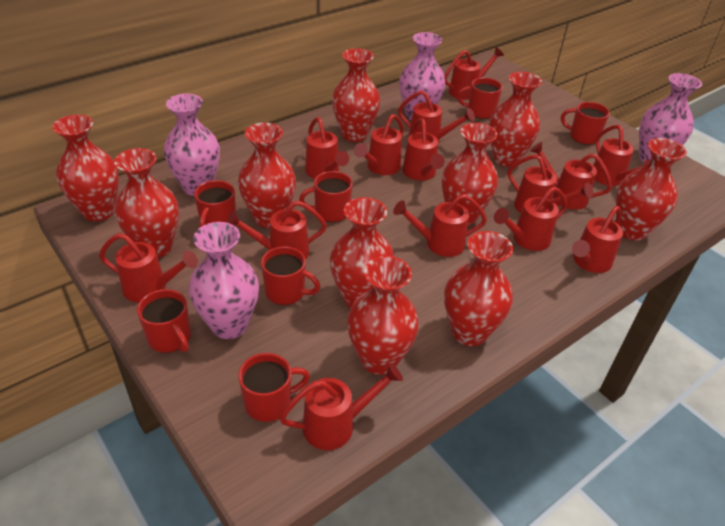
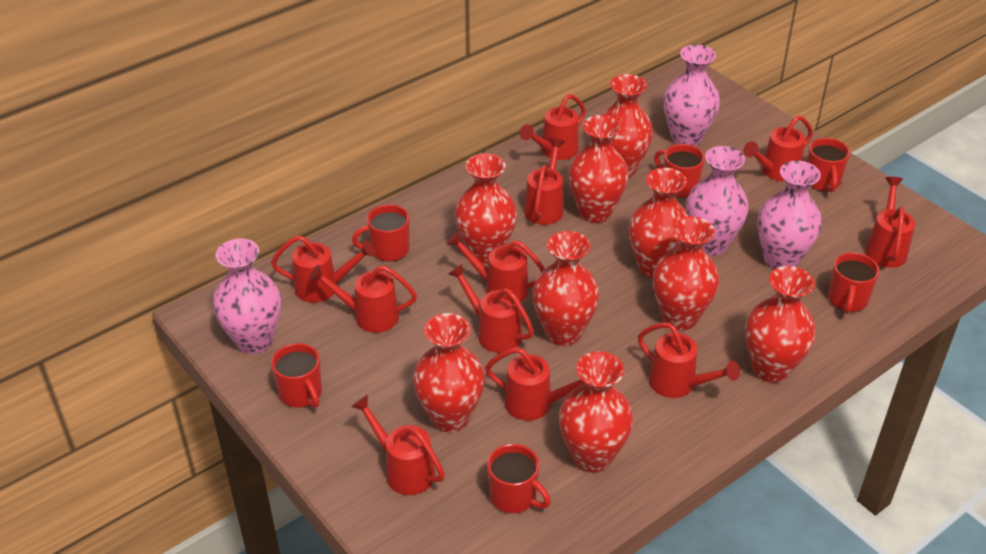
red mug: 7 -> 6
red vase: 10 -> 9
red watering can: 14 -> 11

